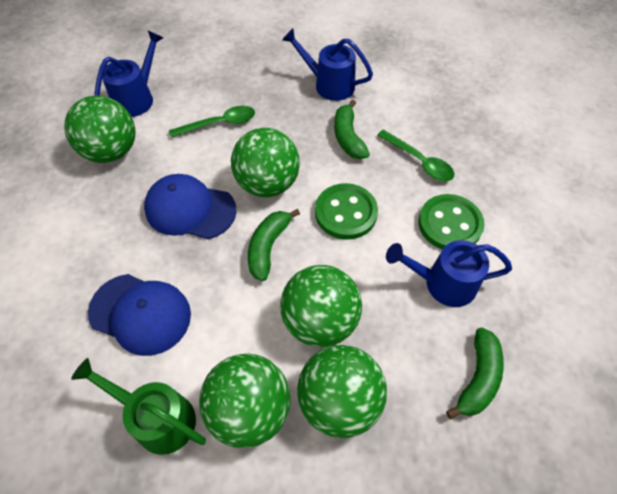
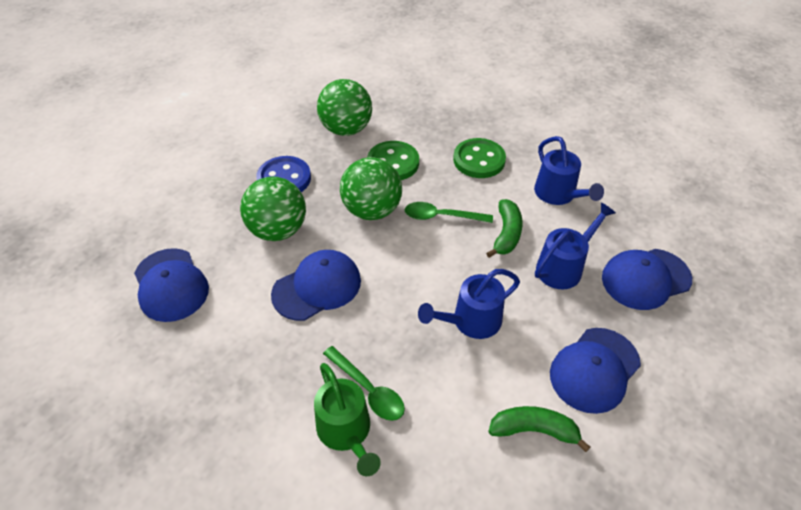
blue button: 0 -> 1
blue cap: 2 -> 4
green ball: 5 -> 3
green banana: 3 -> 2

